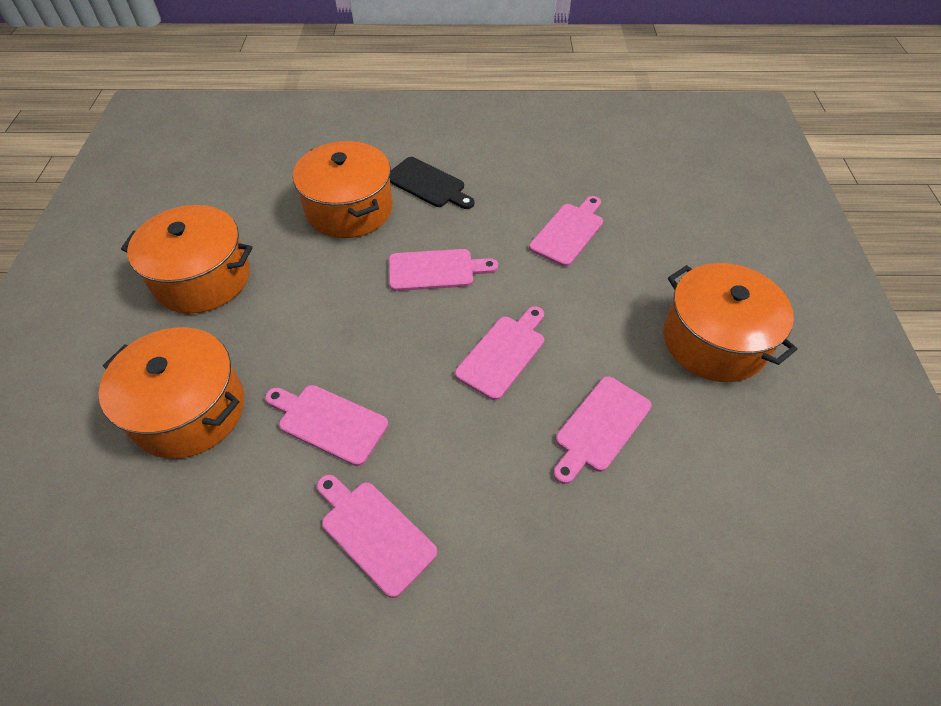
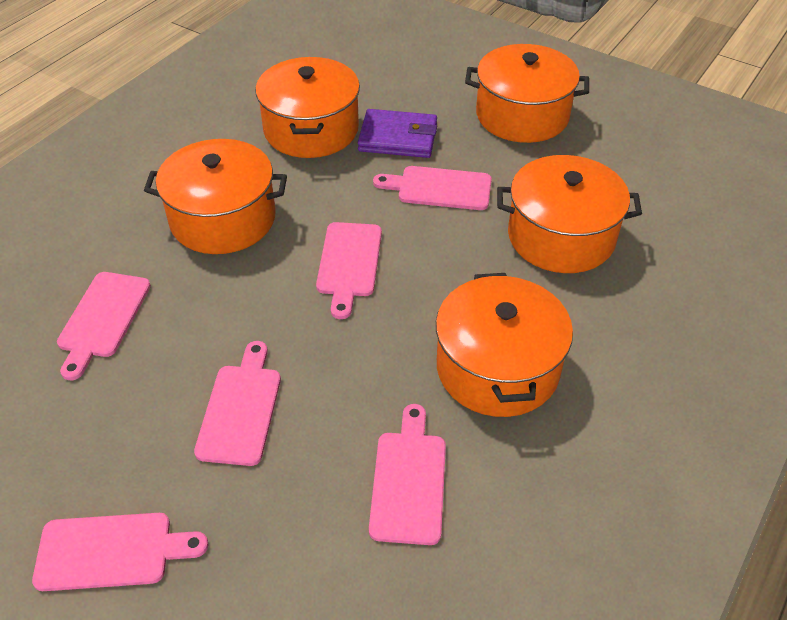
black cutting board: 1 -> 0
orange pot: 4 -> 5
purple wallet: 0 -> 1

